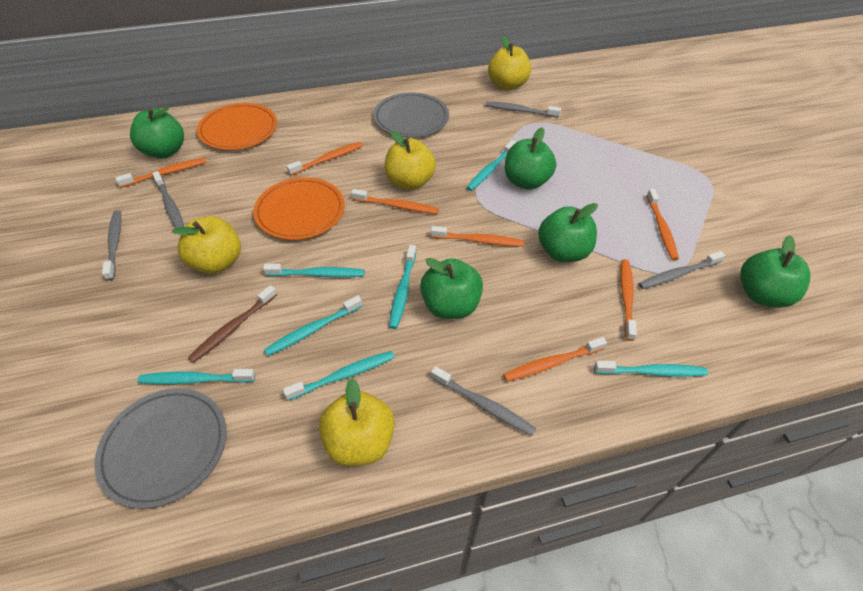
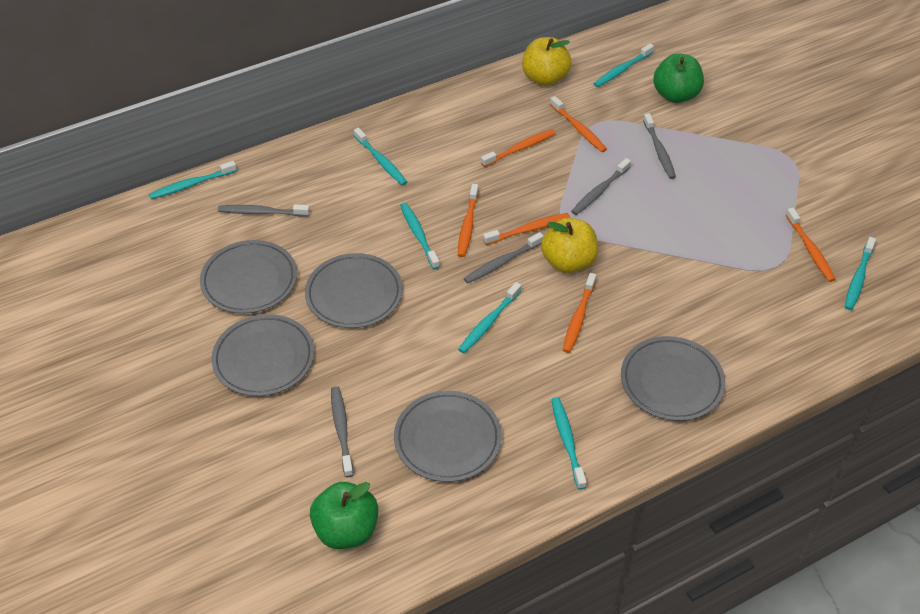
brown toothbrush: 1 -> 0
green apple: 5 -> 2
grey plate: 2 -> 5
orange plate: 2 -> 0
orange toothbrush: 7 -> 6
yellow apple: 4 -> 2

